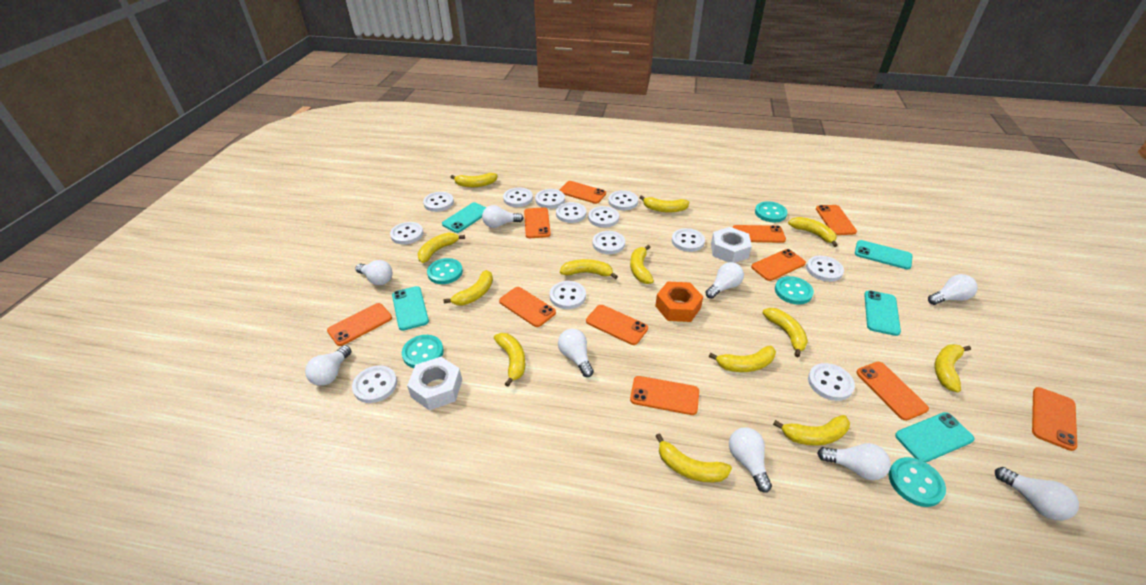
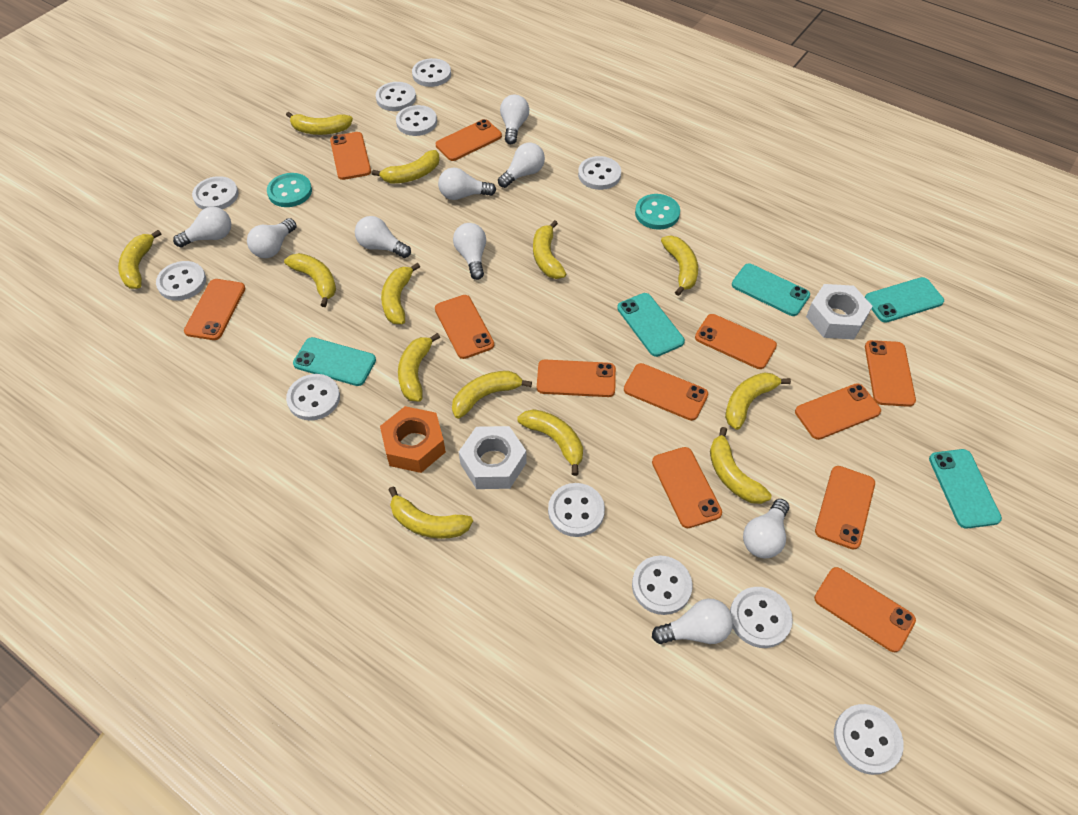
orange phone: 11 -> 12
turquoise button: 5 -> 2
white button: 13 -> 11

